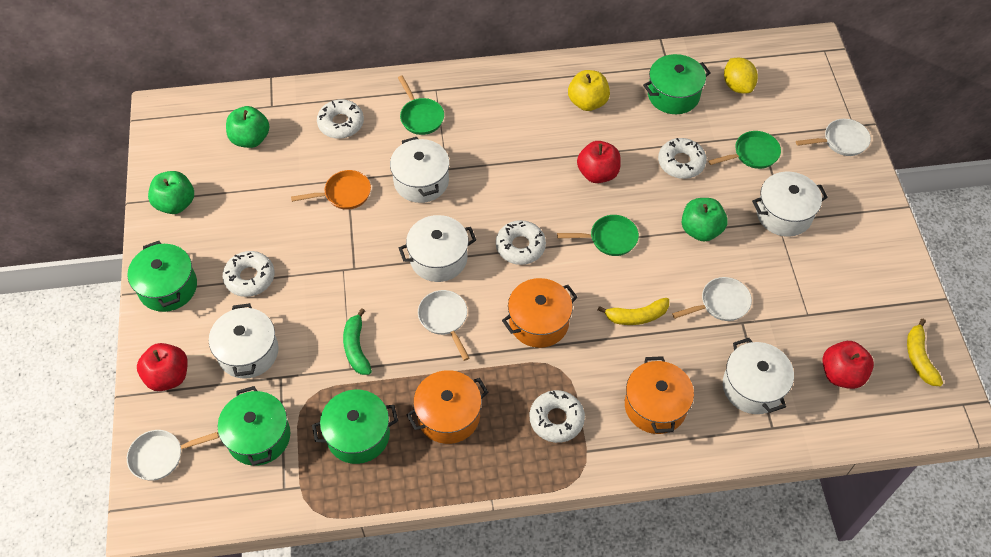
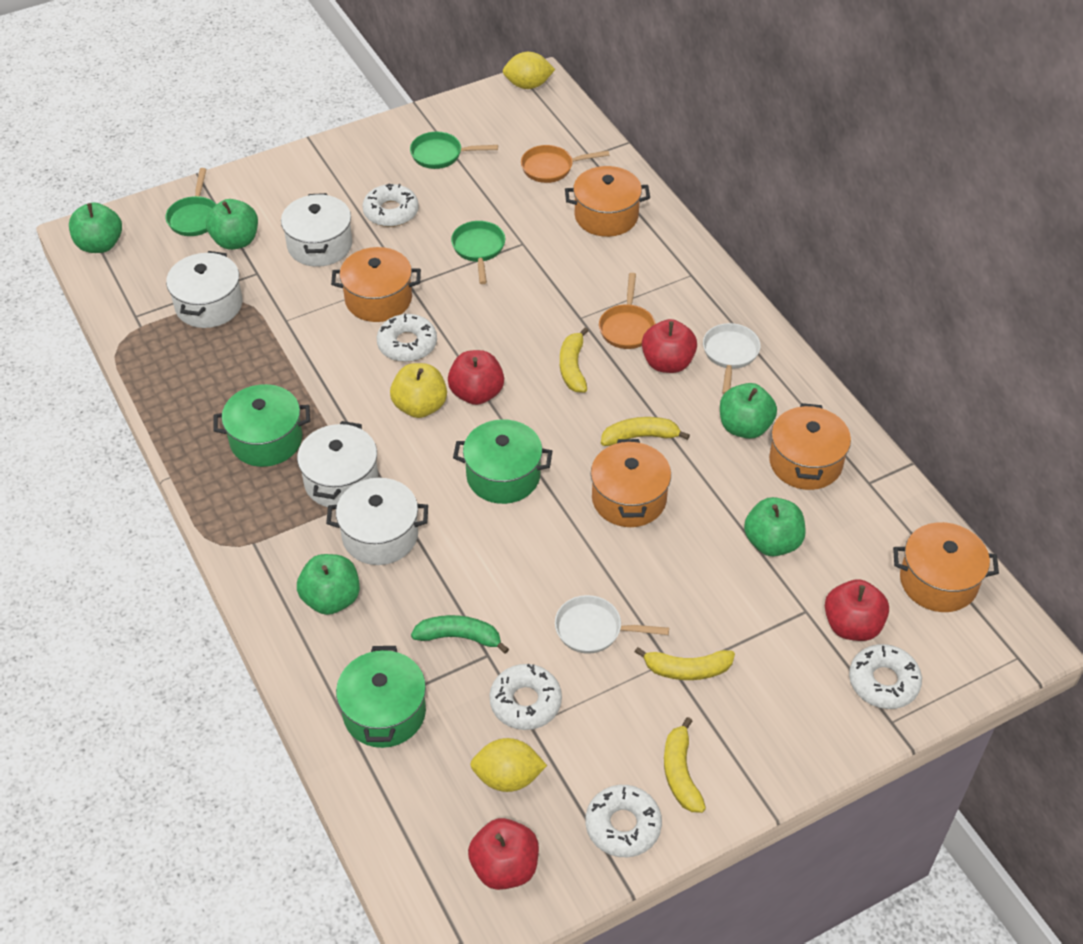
green apple: 3 -> 5
green pot: 4 -> 3
orange pan: 1 -> 2
orange pot: 3 -> 5
red apple: 3 -> 4
white pan: 4 -> 2
white pot: 5 -> 4
yellow banana: 2 -> 4
yellow lemon: 1 -> 2

